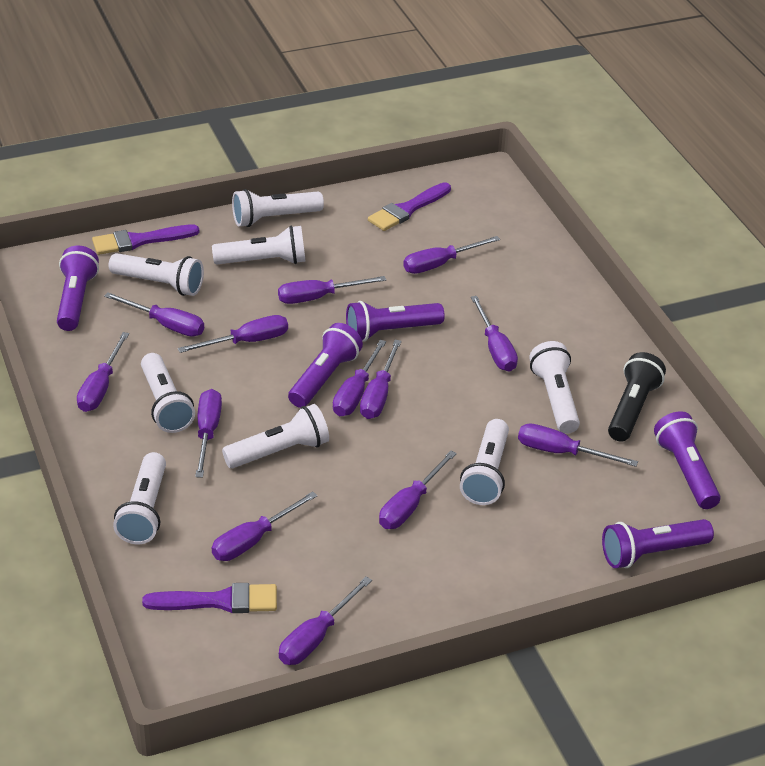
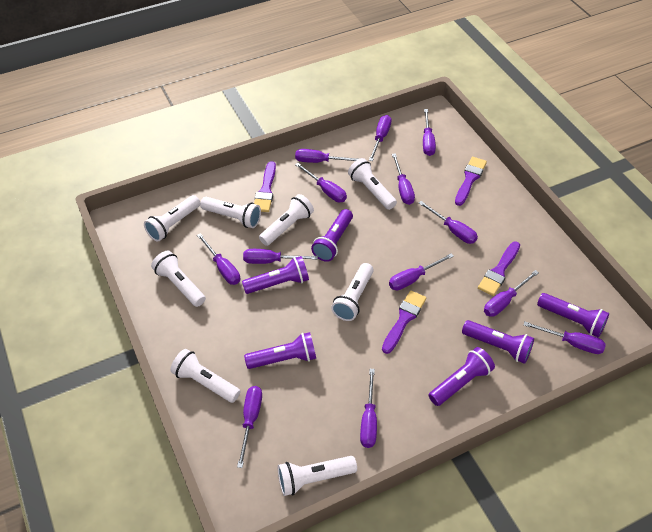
black flashlight: 1 -> 0
purple brush: 3 -> 4
purple flashlight: 5 -> 6

